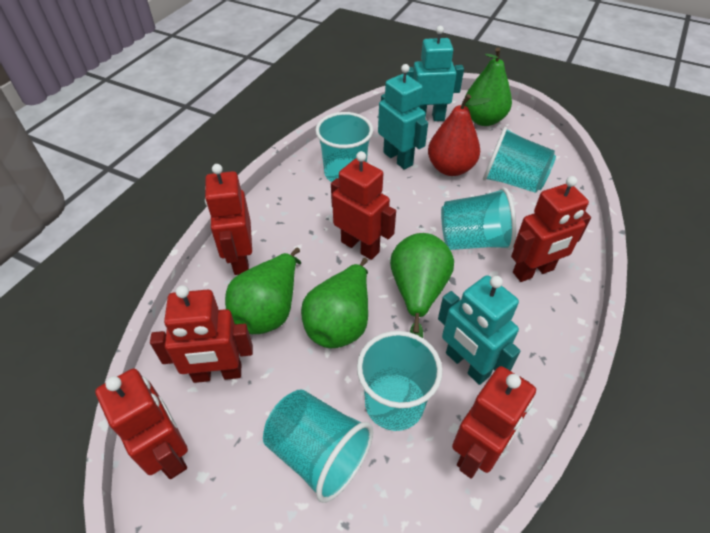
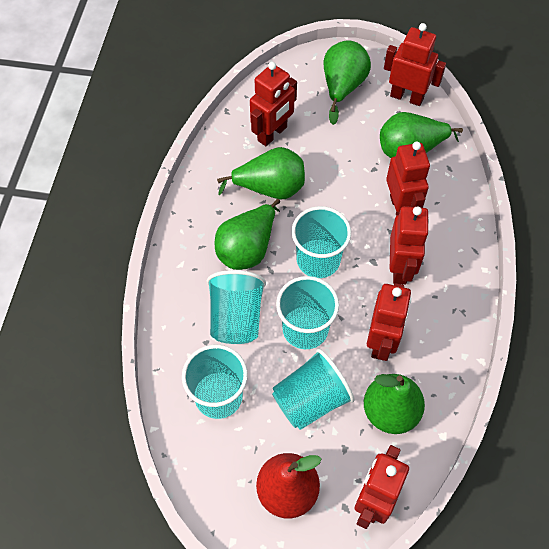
green pear: 4 -> 5
turquoise robot: 3 -> 0

